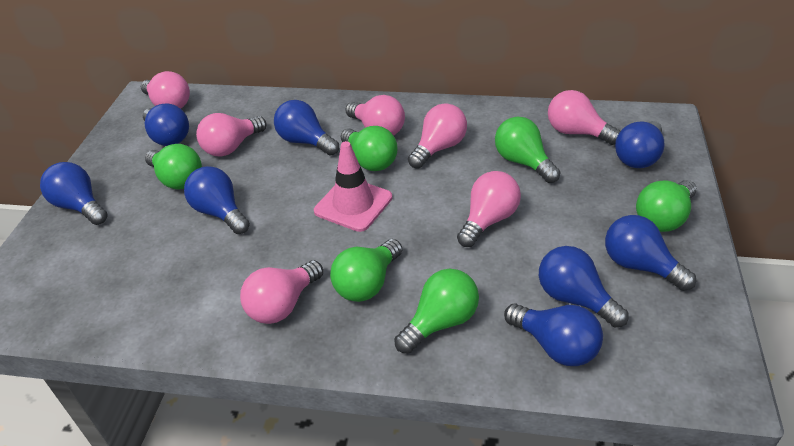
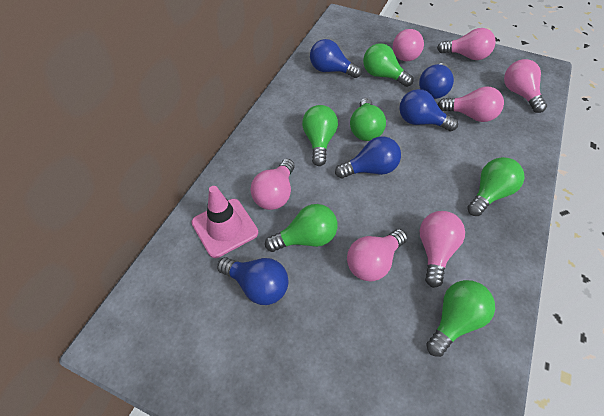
blue light bulb: 8 -> 5

